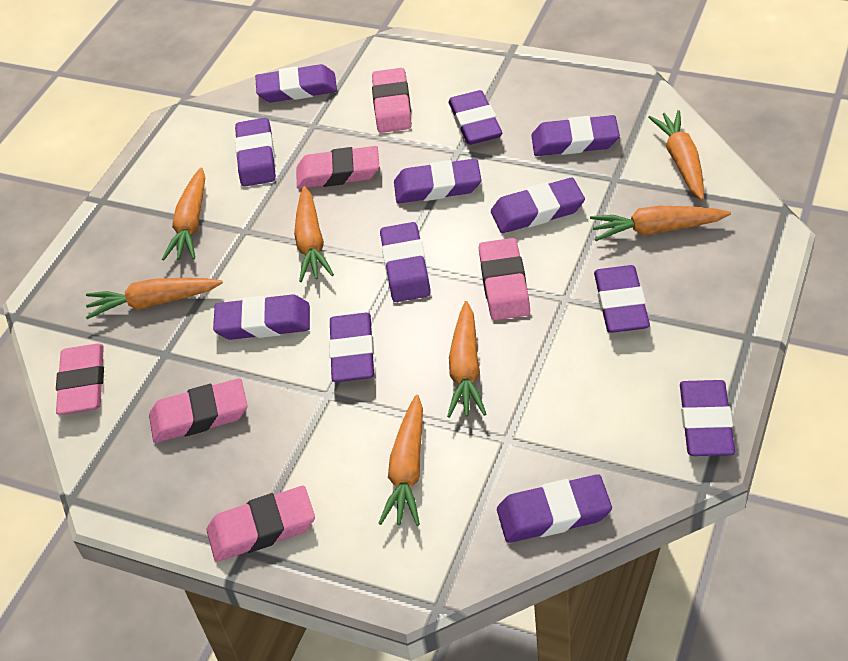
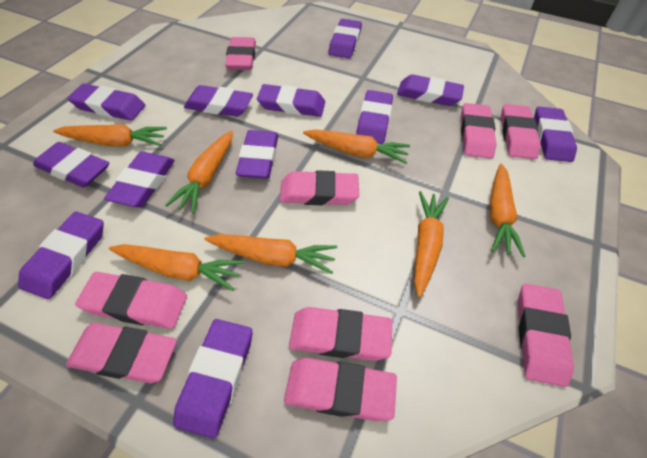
pink eraser: 6 -> 9

